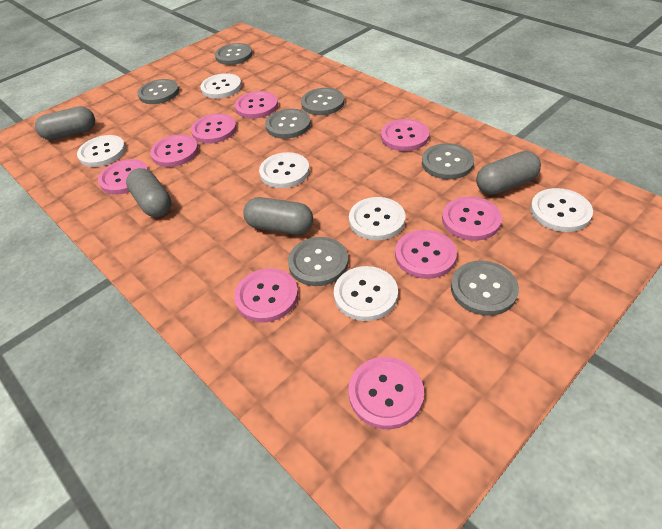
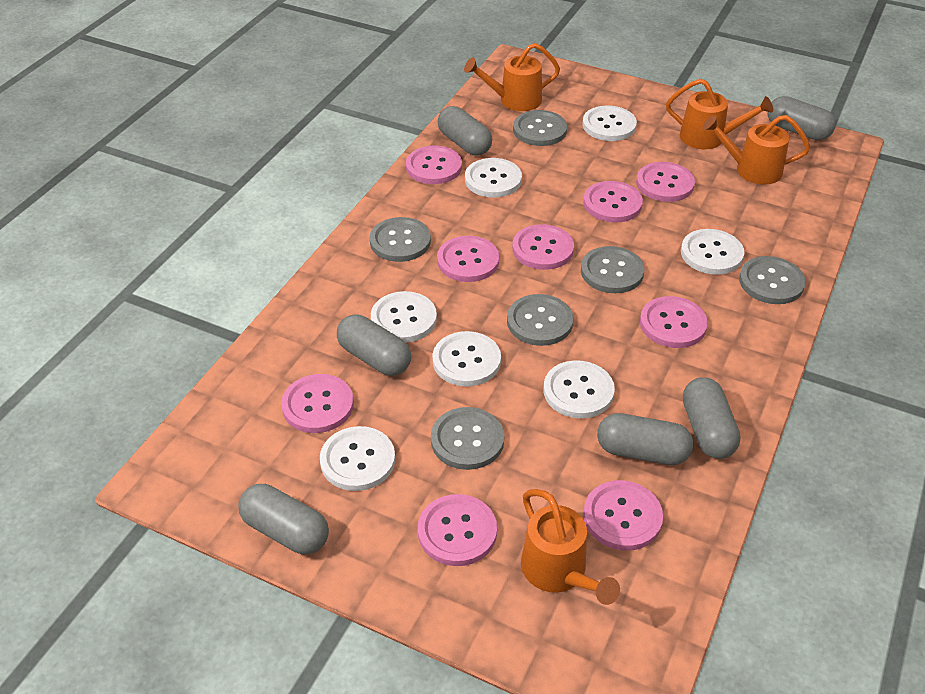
grey button: 7 -> 6
grey capsule: 4 -> 6
orange watering can: 0 -> 4
white button: 6 -> 7

